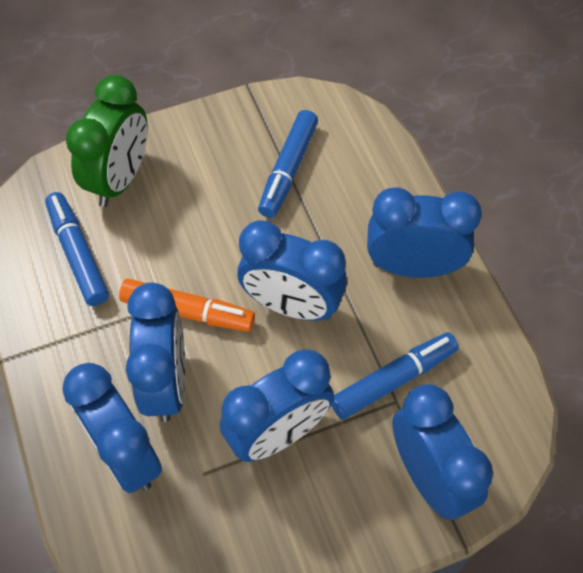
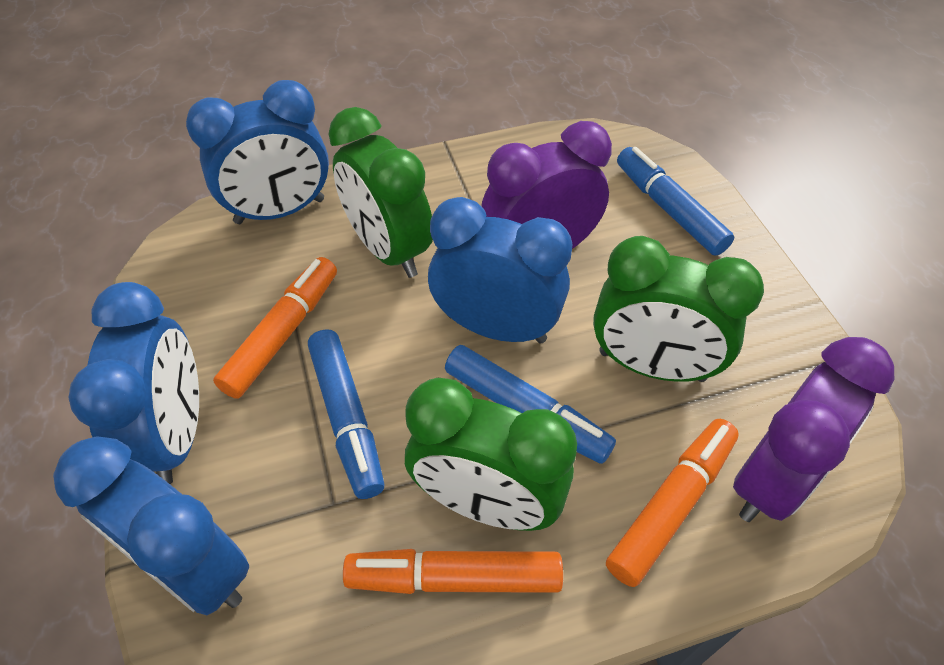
blue clock: 6 -> 4
green clock: 1 -> 3
orange marker: 1 -> 3
purple clock: 0 -> 2

